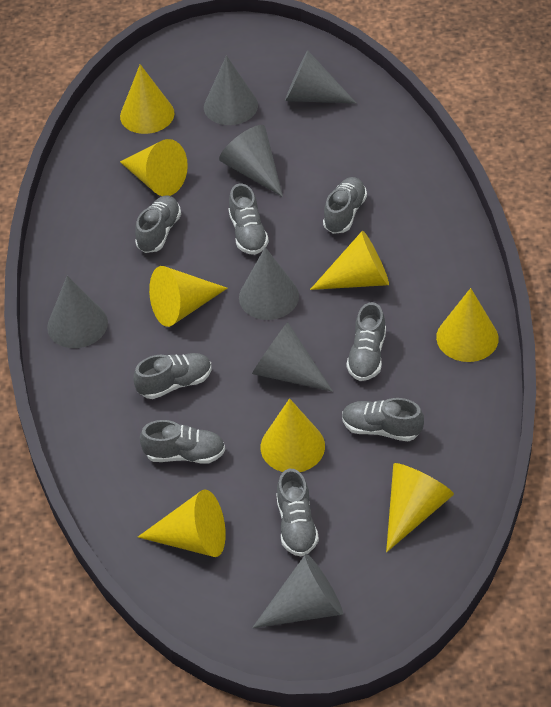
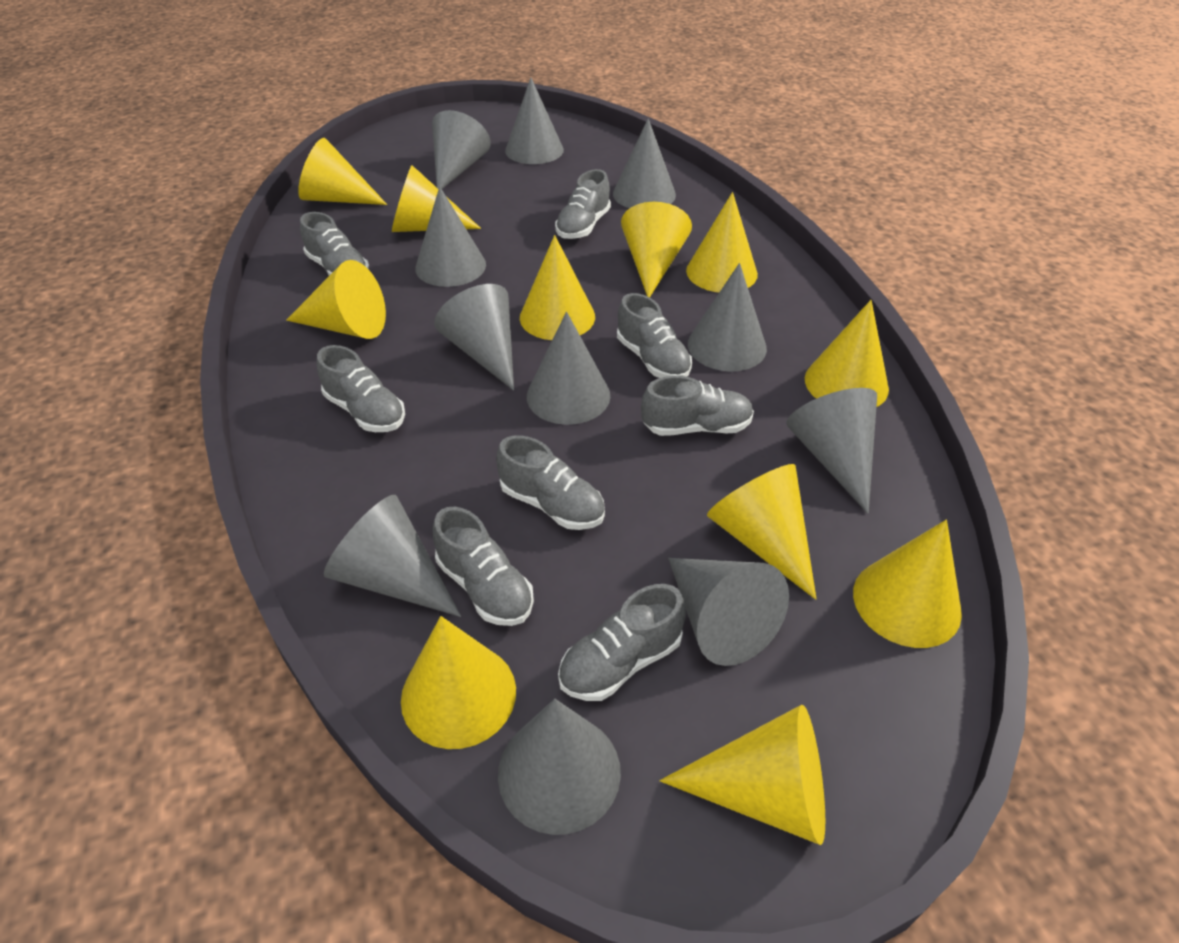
grey cone: 7 -> 11
yellow cone: 8 -> 11

